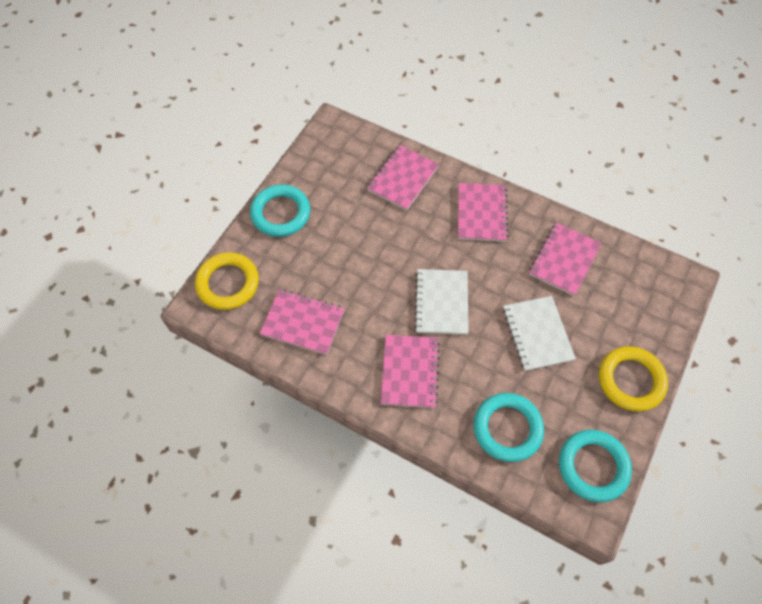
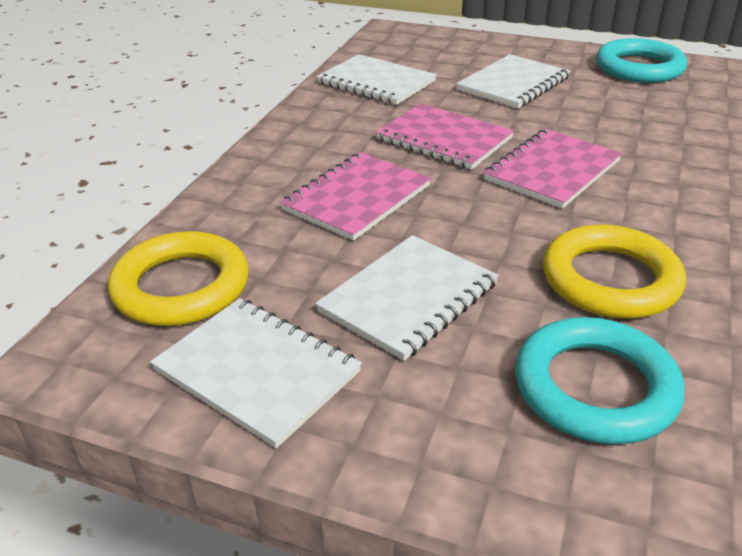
pink notebook: 5 -> 3
turquoise ring: 3 -> 2
white notebook: 2 -> 4

